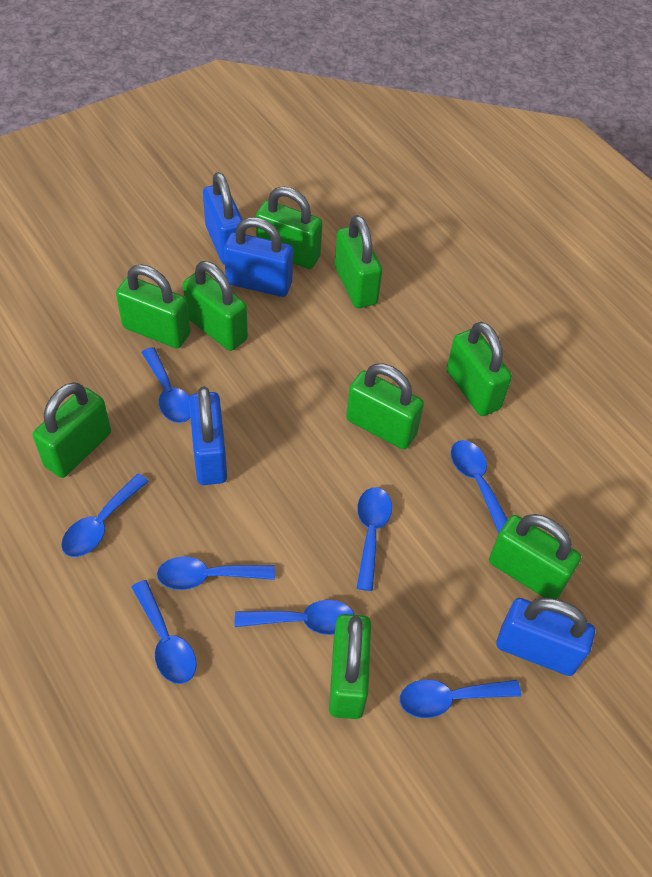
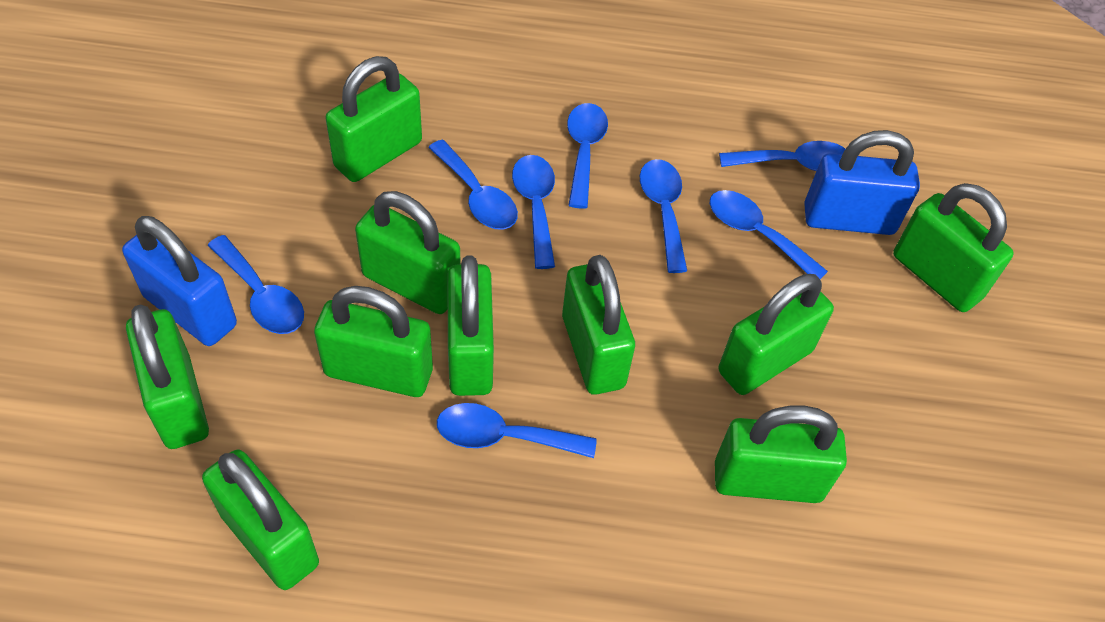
blue padlock: 4 -> 2
green padlock: 9 -> 10

